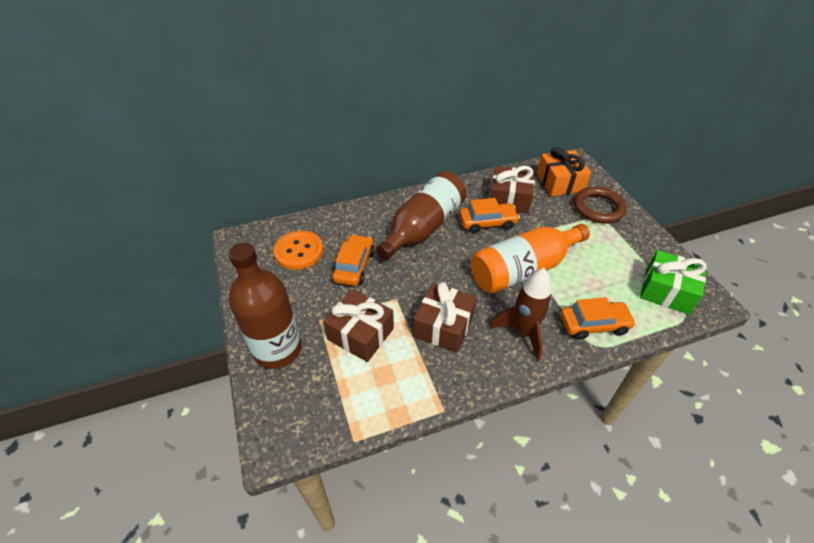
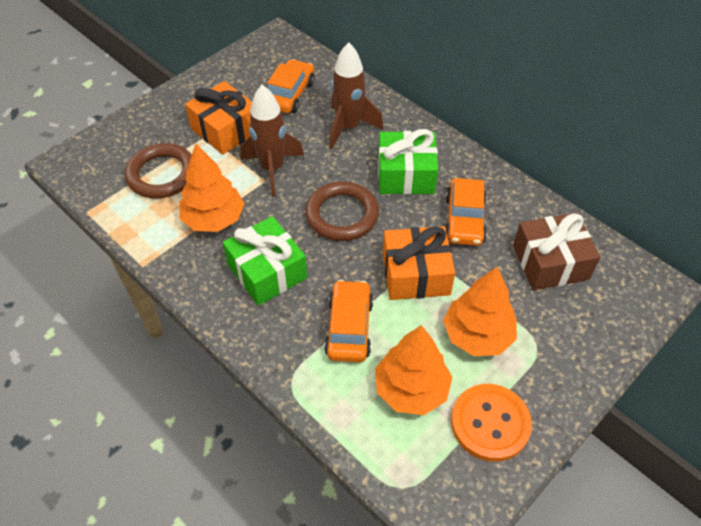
brown bottle: 2 -> 0
brown gift: 3 -> 1
brown ring: 1 -> 2
brown rocket: 1 -> 2
green gift: 1 -> 2
orange bottle: 1 -> 0
orange gift: 1 -> 2
orange tree: 0 -> 3

